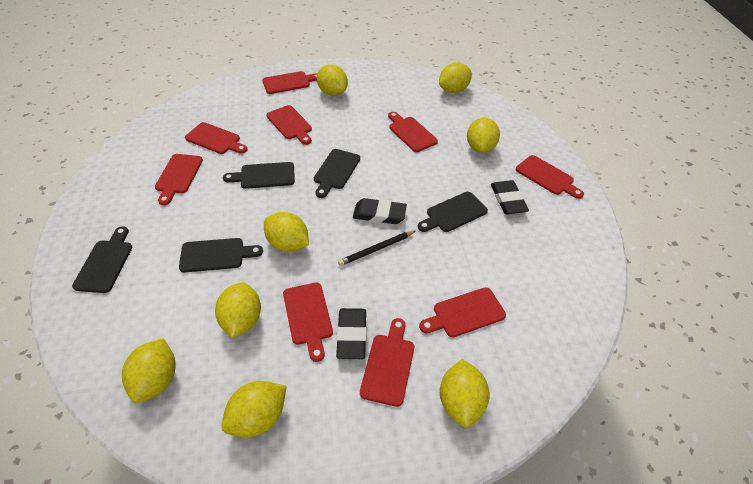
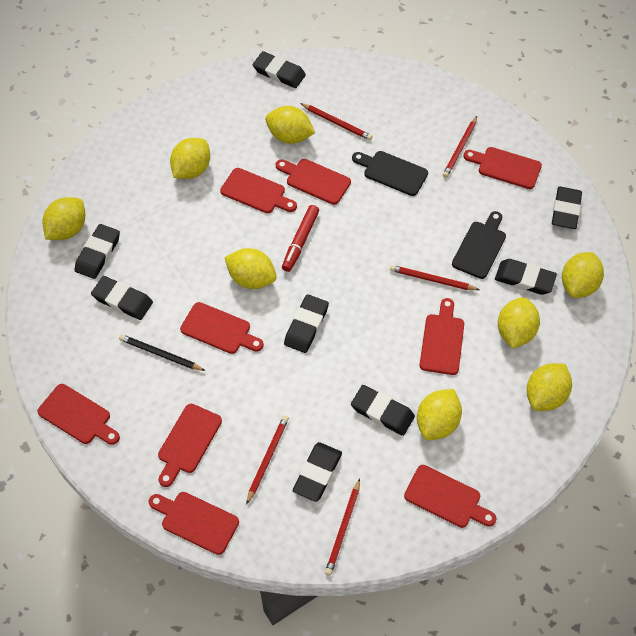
black cutting board: 5 -> 2
black eraser: 3 -> 8
red marker: 0 -> 1
red pencil: 0 -> 5

